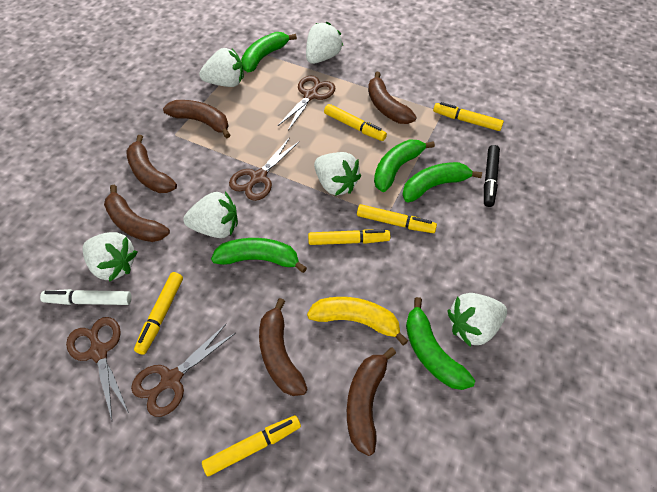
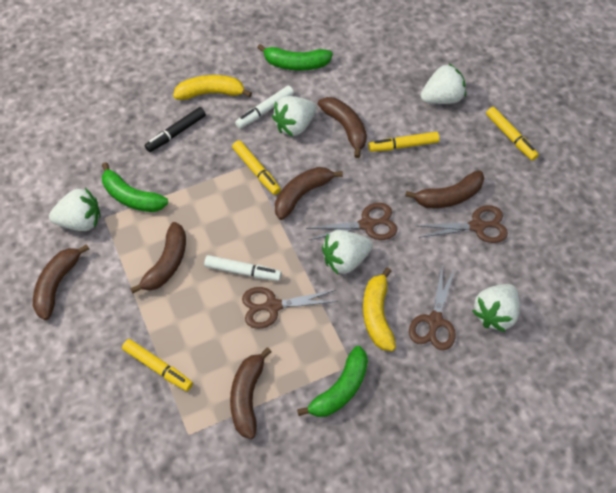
green banana: 5 -> 3
white marker: 1 -> 2
white strawberry: 6 -> 5
yellow banana: 1 -> 2
yellow marker: 6 -> 4

